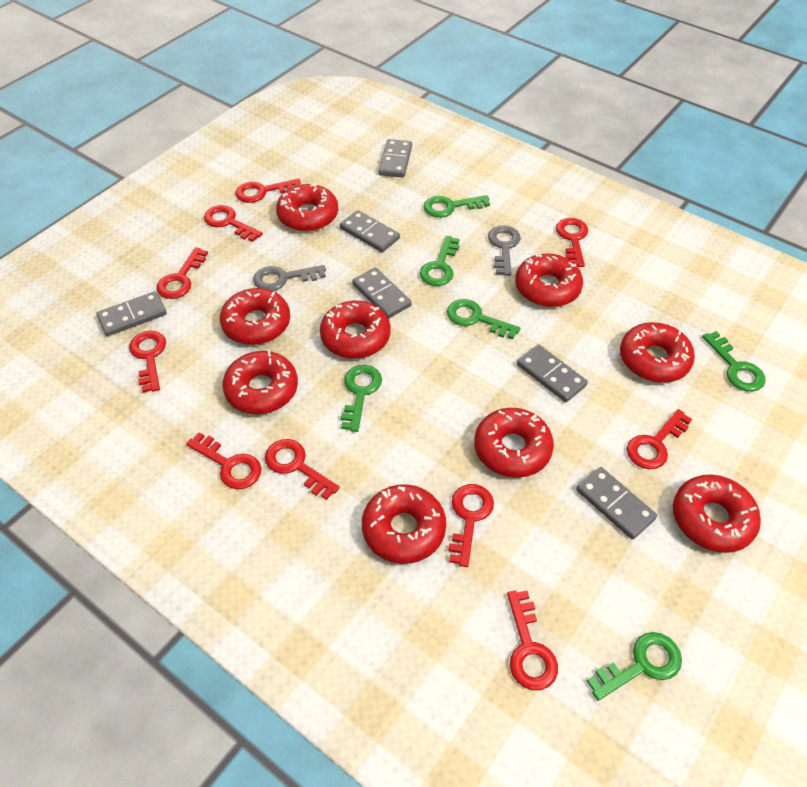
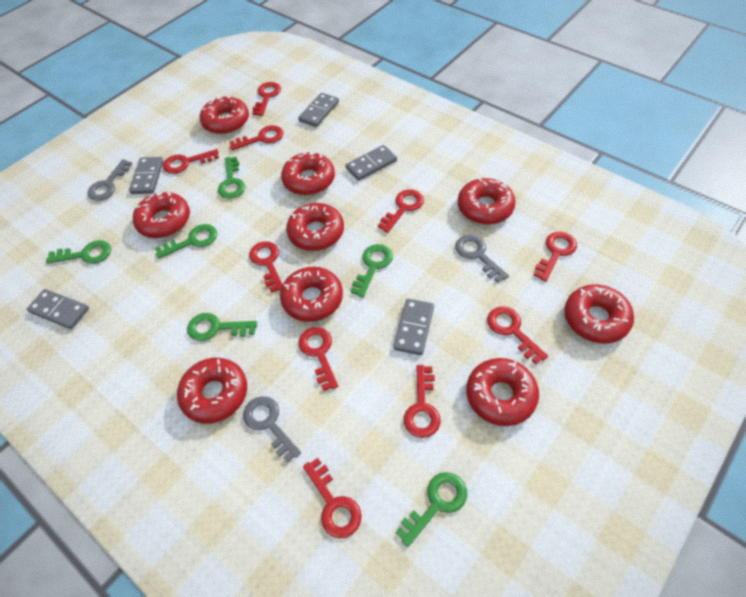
grey domino: 6 -> 5
grey key: 2 -> 3

